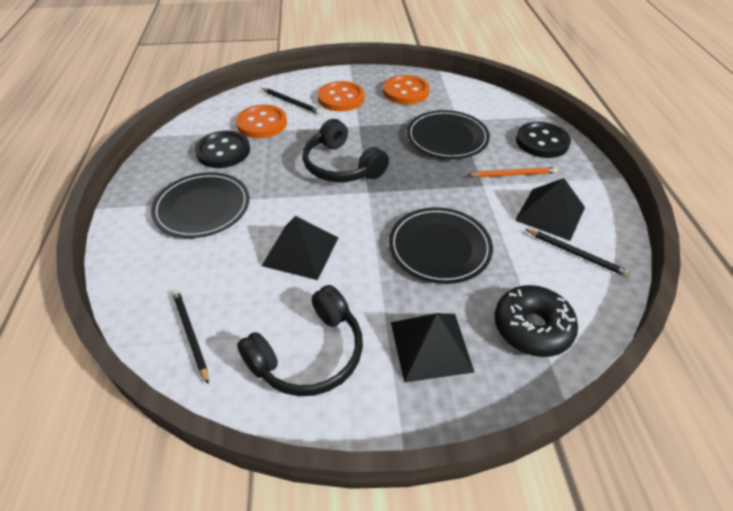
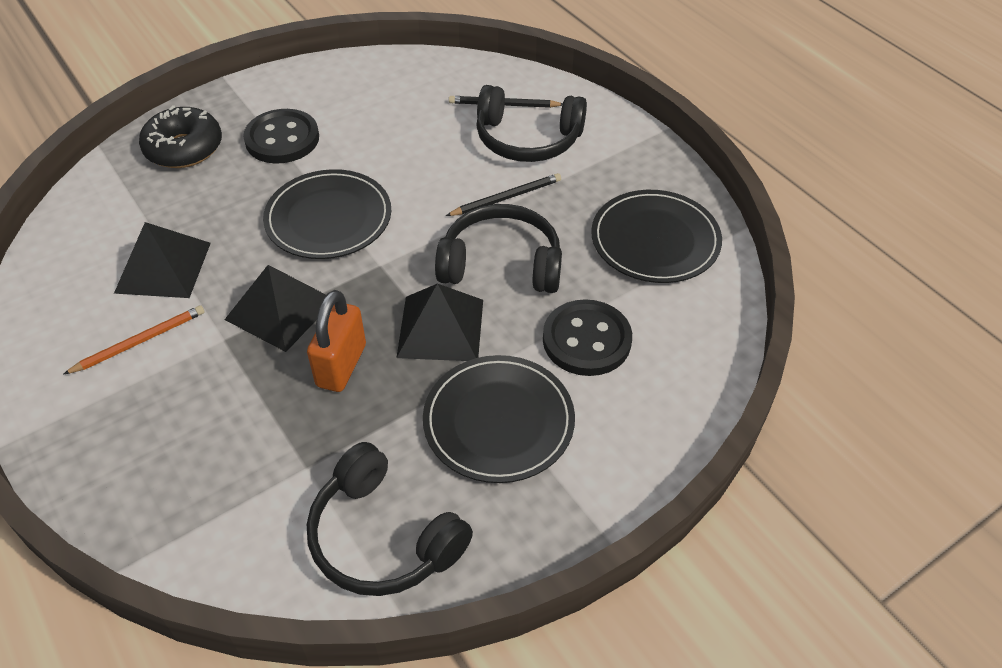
black headphones: 2 -> 3
black pencil: 3 -> 2
orange button: 3 -> 0
orange padlock: 0 -> 1

